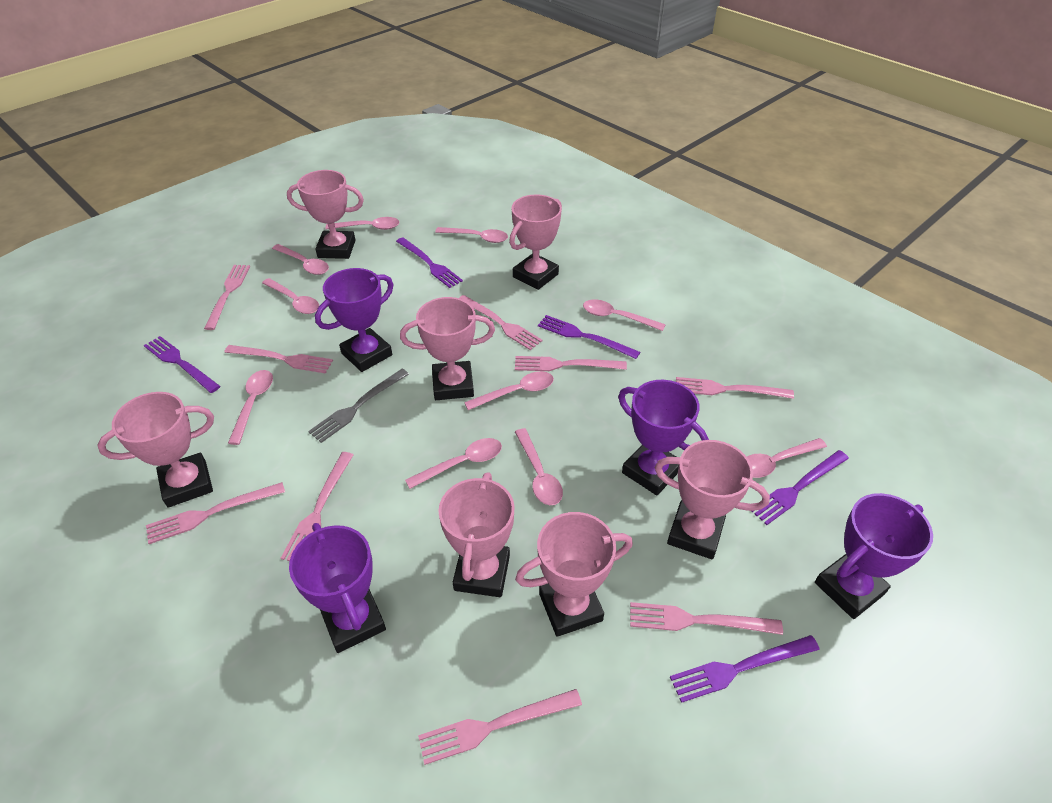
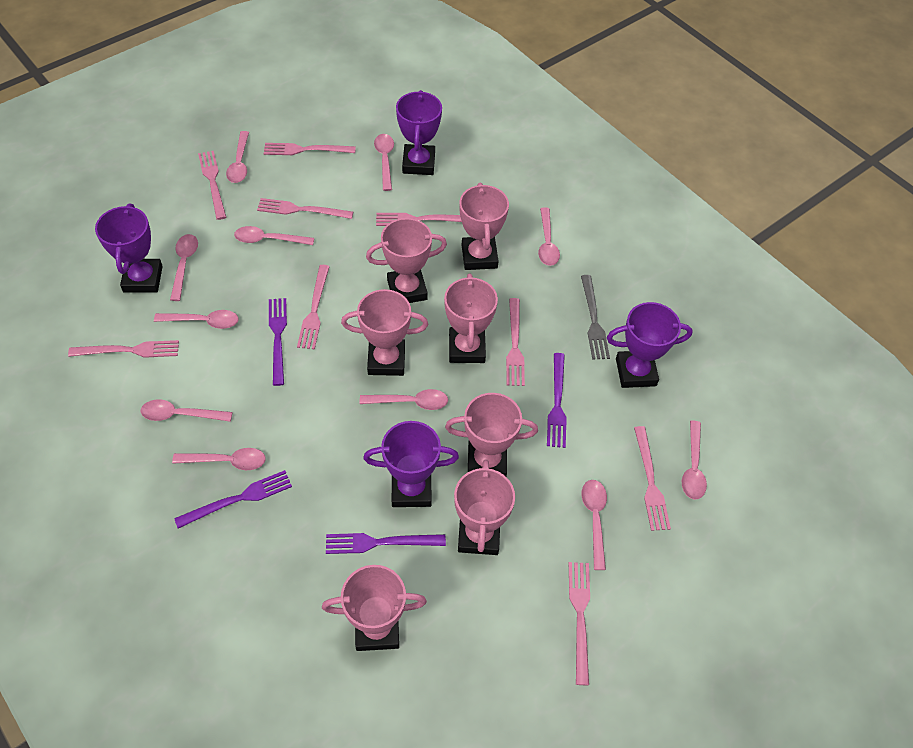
pink spoon: 10 -> 11
purple fork: 5 -> 4

